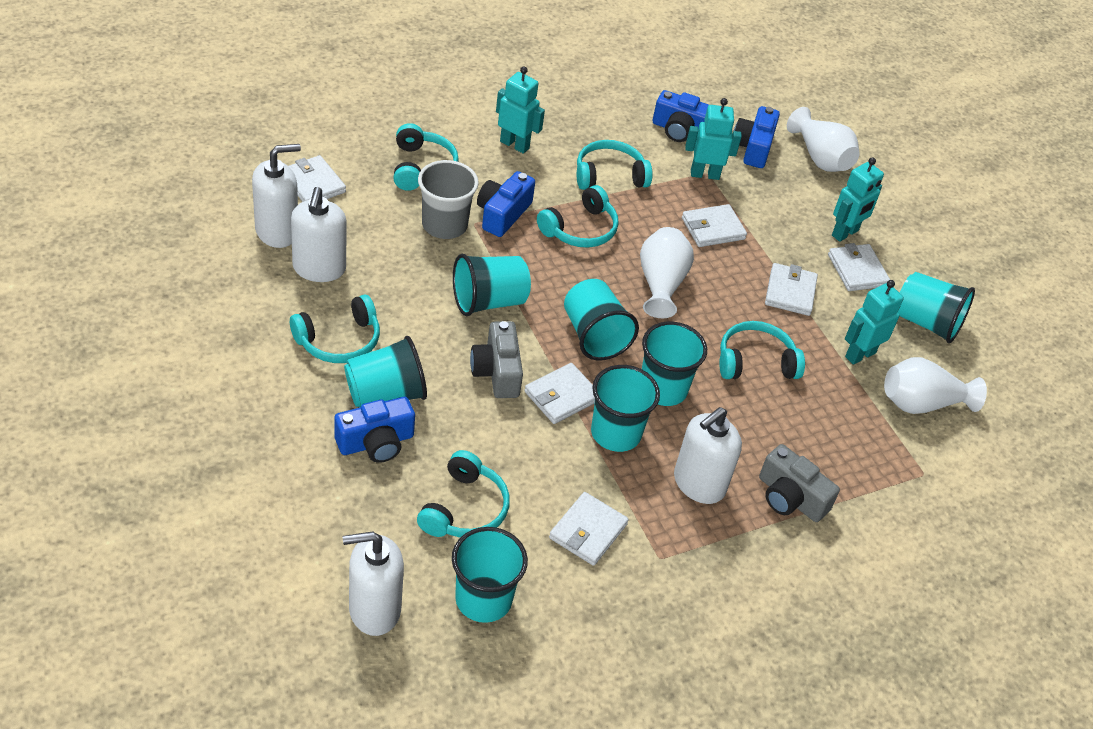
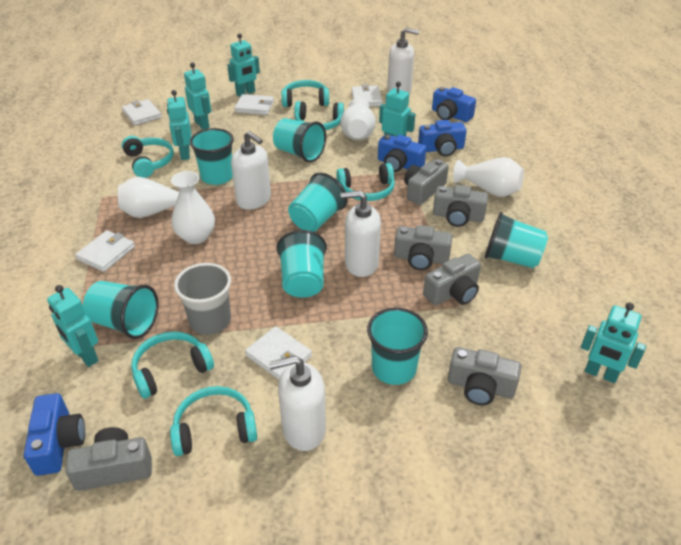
grey camera: 2 -> 6
turquoise robot: 4 -> 6
white vase: 3 -> 4
white wallet: 6 -> 5

